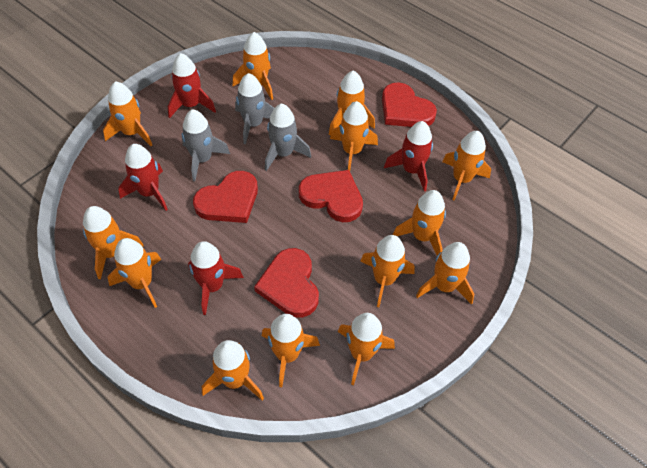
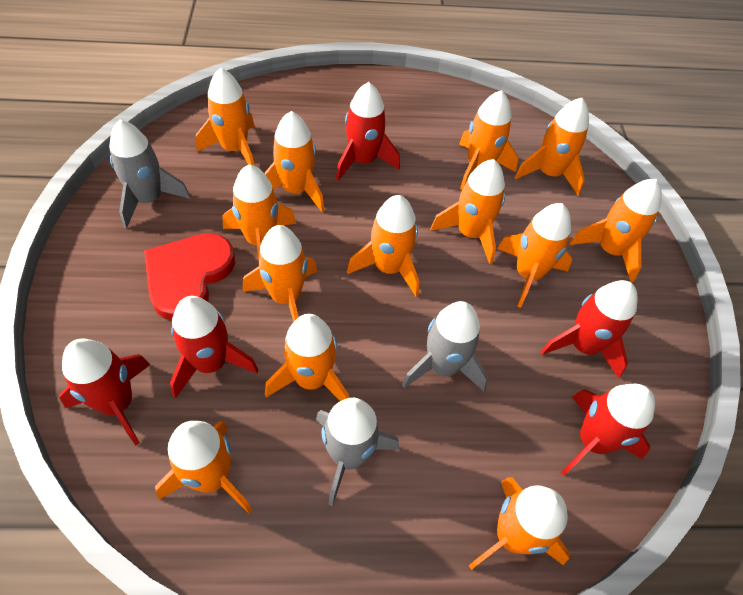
red heart: 4 -> 1
red rocket: 4 -> 5

